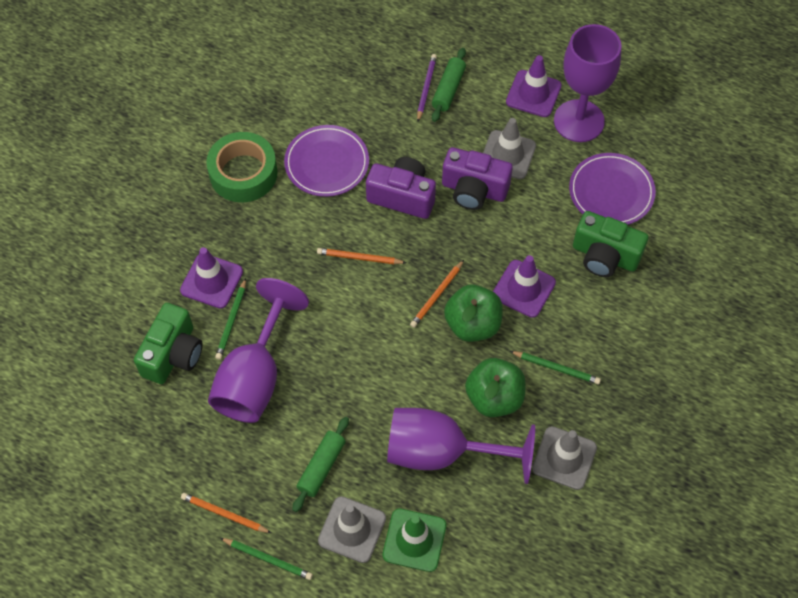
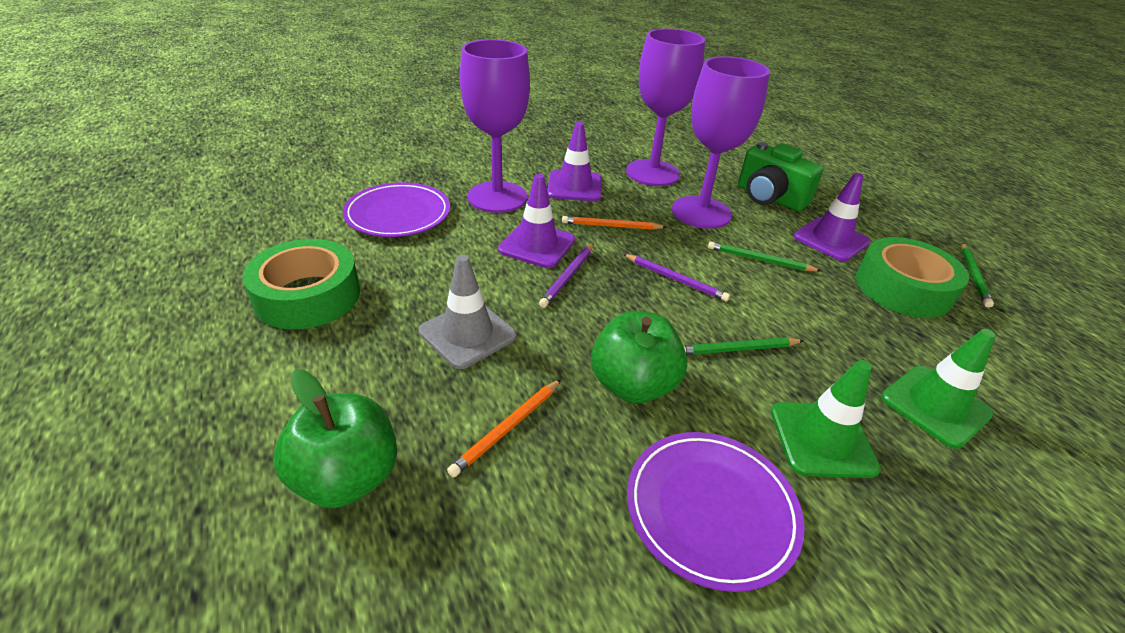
green camera: 2 -> 1
green rolling pin: 2 -> 0
green tape: 1 -> 2
green traffic cone: 1 -> 2
grey traffic cone: 3 -> 1
orange pencil: 3 -> 2
purple camera: 2 -> 0
purple pencil: 1 -> 2

